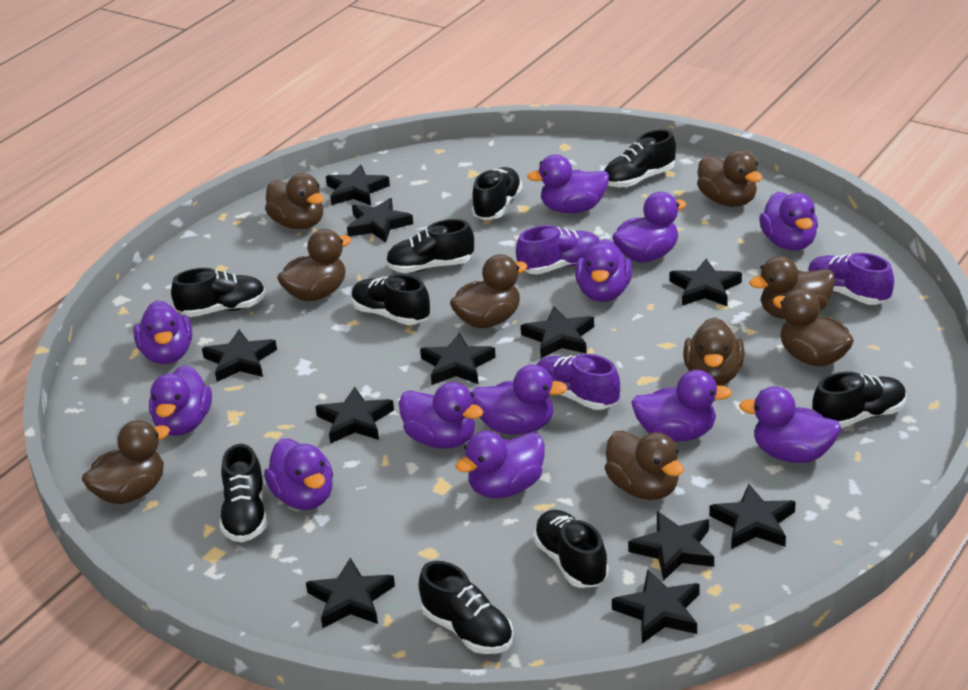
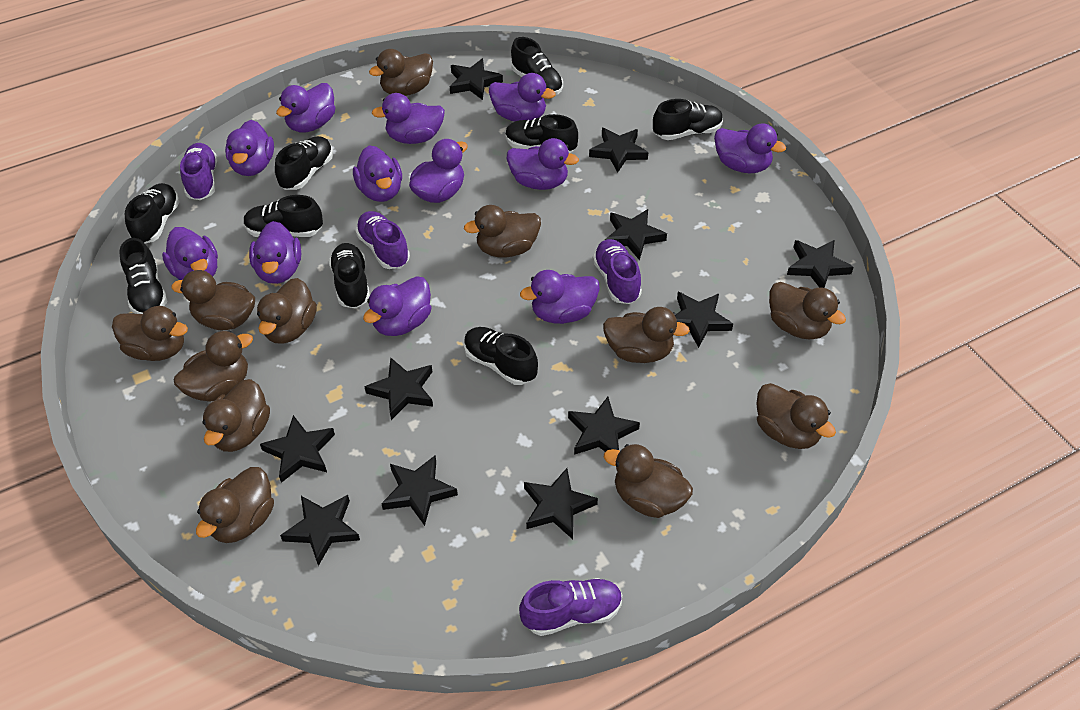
brown duck: 9 -> 12
purple shoe: 3 -> 4

